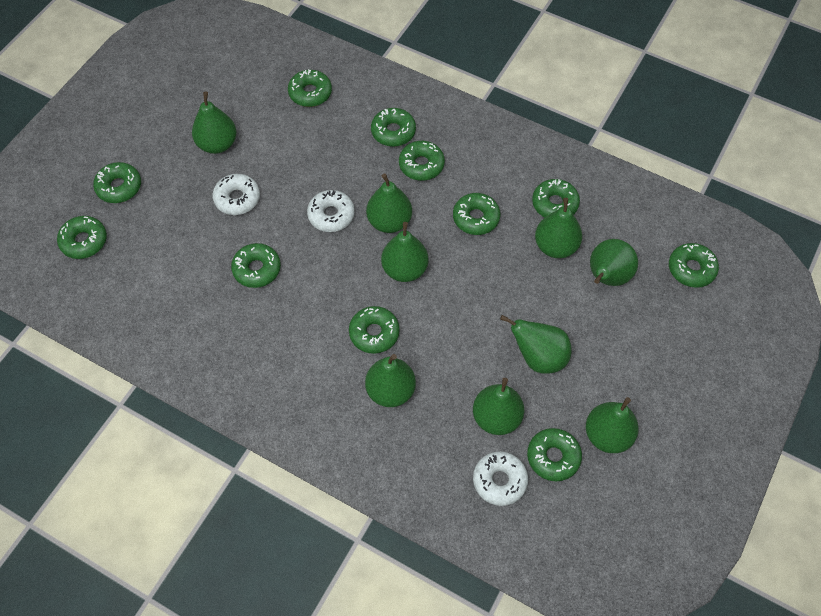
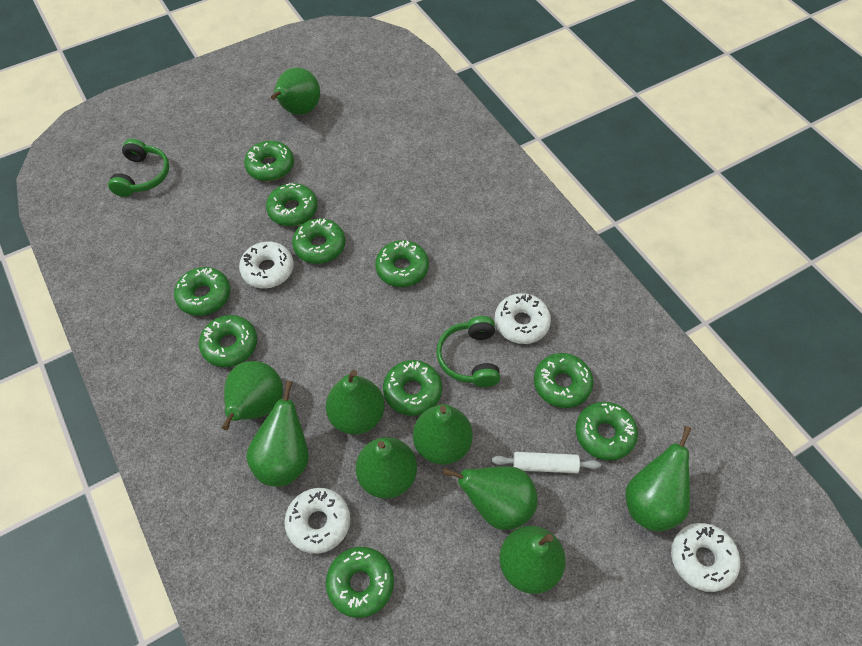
green donut: 11 -> 10
green headphones: 0 -> 2
white donut: 3 -> 4
white rolling pin: 0 -> 1

